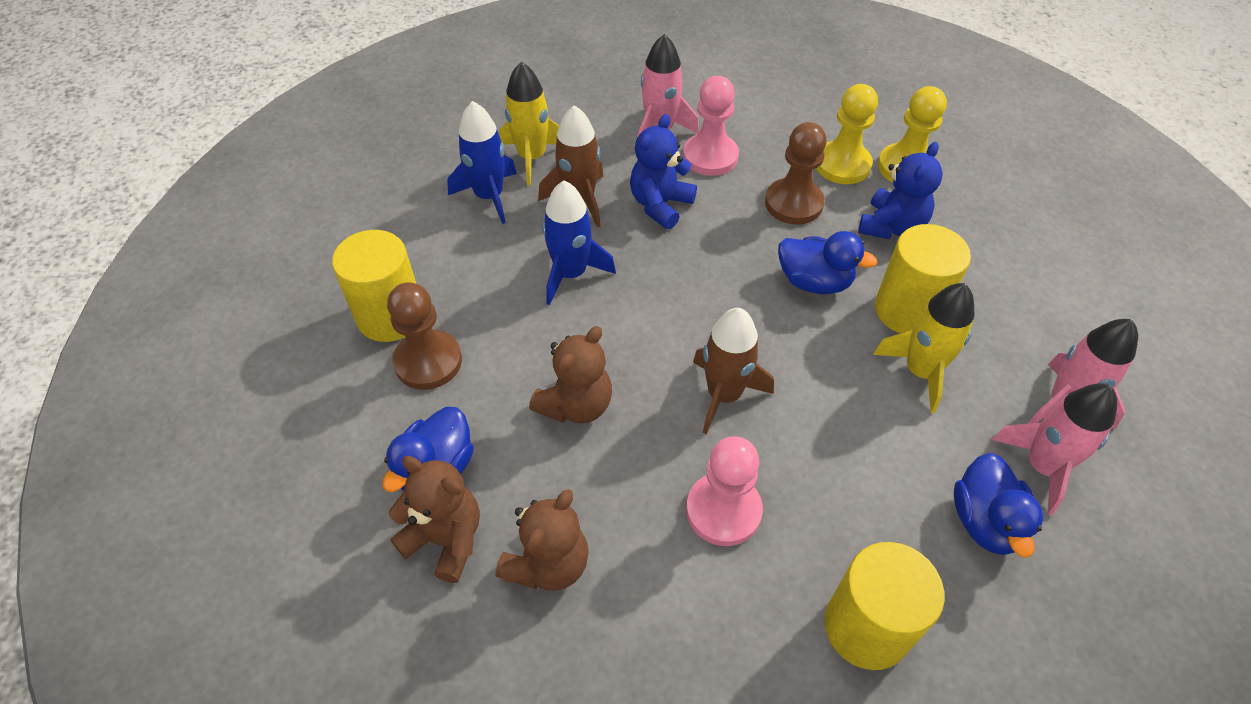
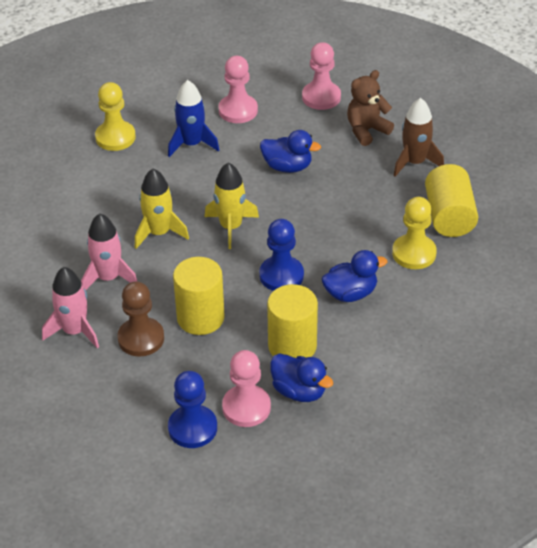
blue pawn: 0 -> 2
blue rocket: 2 -> 1
blue teddy bear: 2 -> 0
brown pawn: 2 -> 1
brown rocket: 2 -> 1
brown teddy bear: 3 -> 1
pink pawn: 2 -> 3
pink rocket: 3 -> 2

